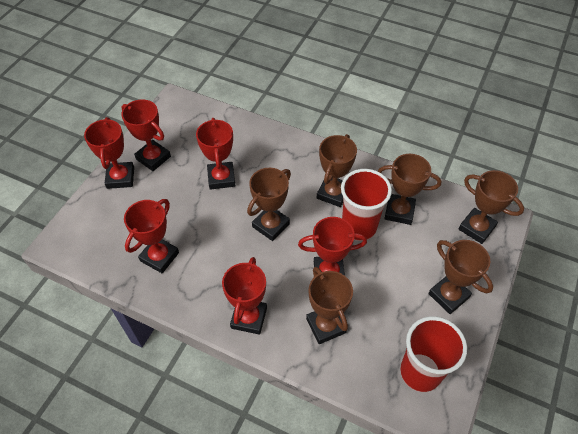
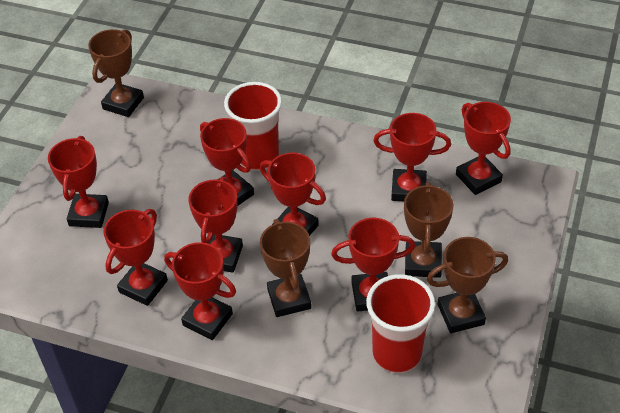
brown trophy: 6 -> 4
red trophy: 6 -> 9

